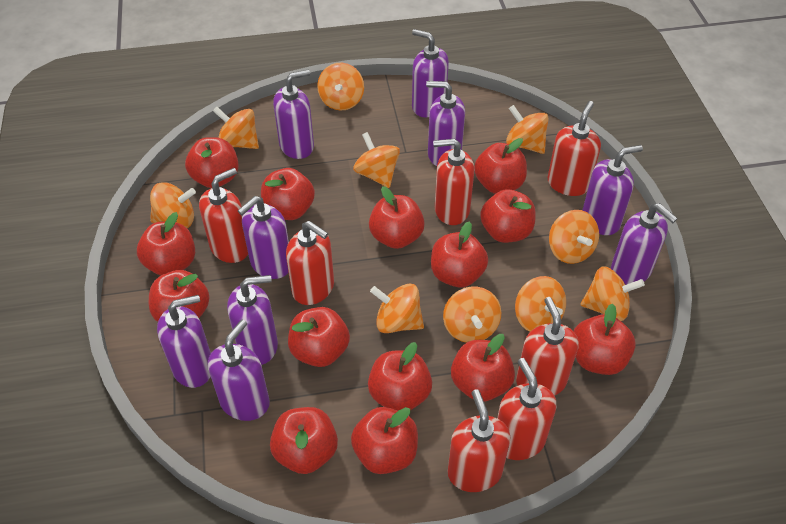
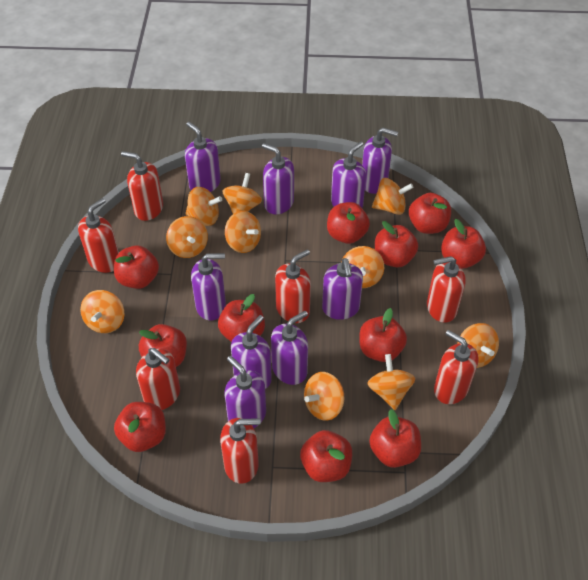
red apple: 14 -> 11

